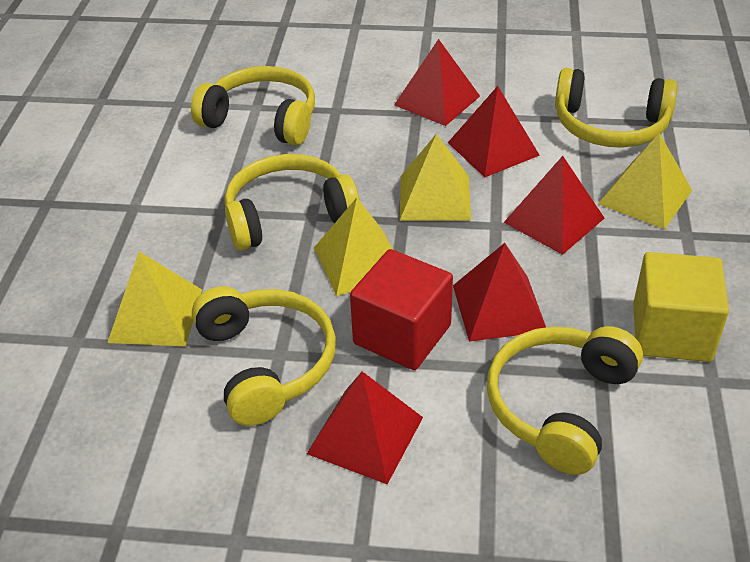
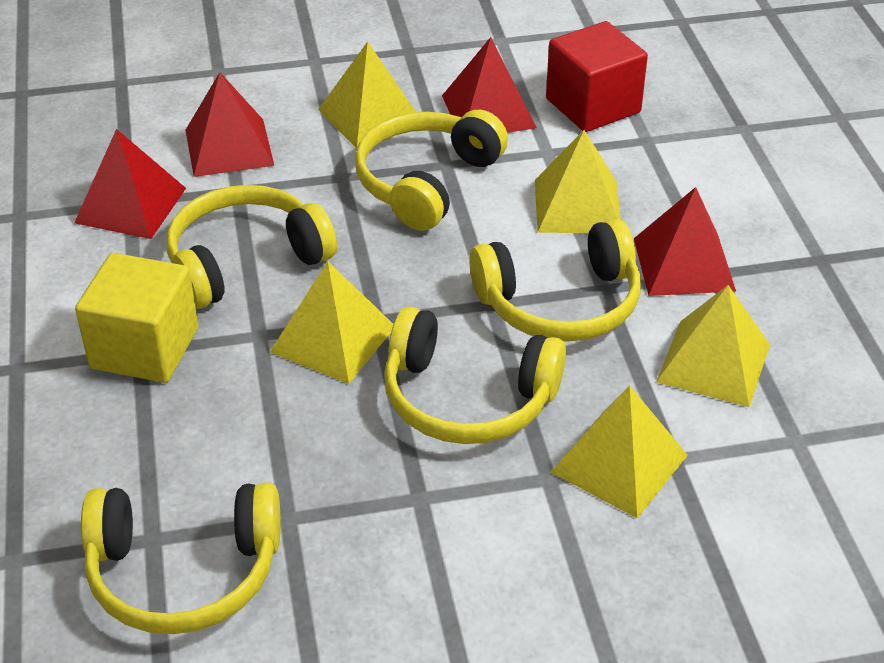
red pyramid: 5 -> 4
yellow pyramid: 4 -> 5

